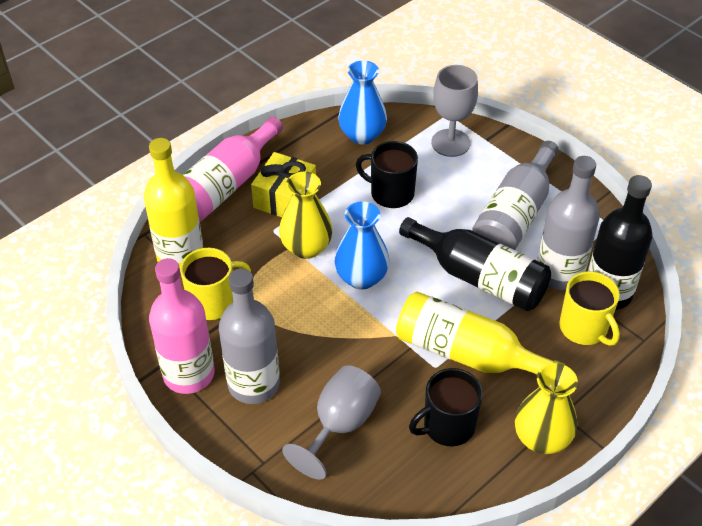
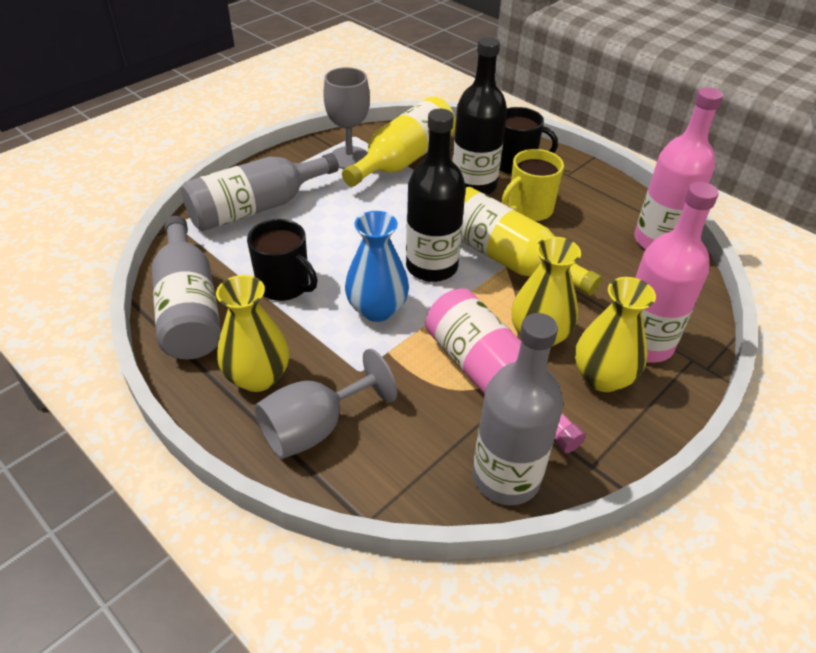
blue vase: 2 -> 1
pink bottle: 2 -> 3
yellow gift: 1 -> 0
yellow mug: 2 -> 1
yellow vase: 2 -> 3

